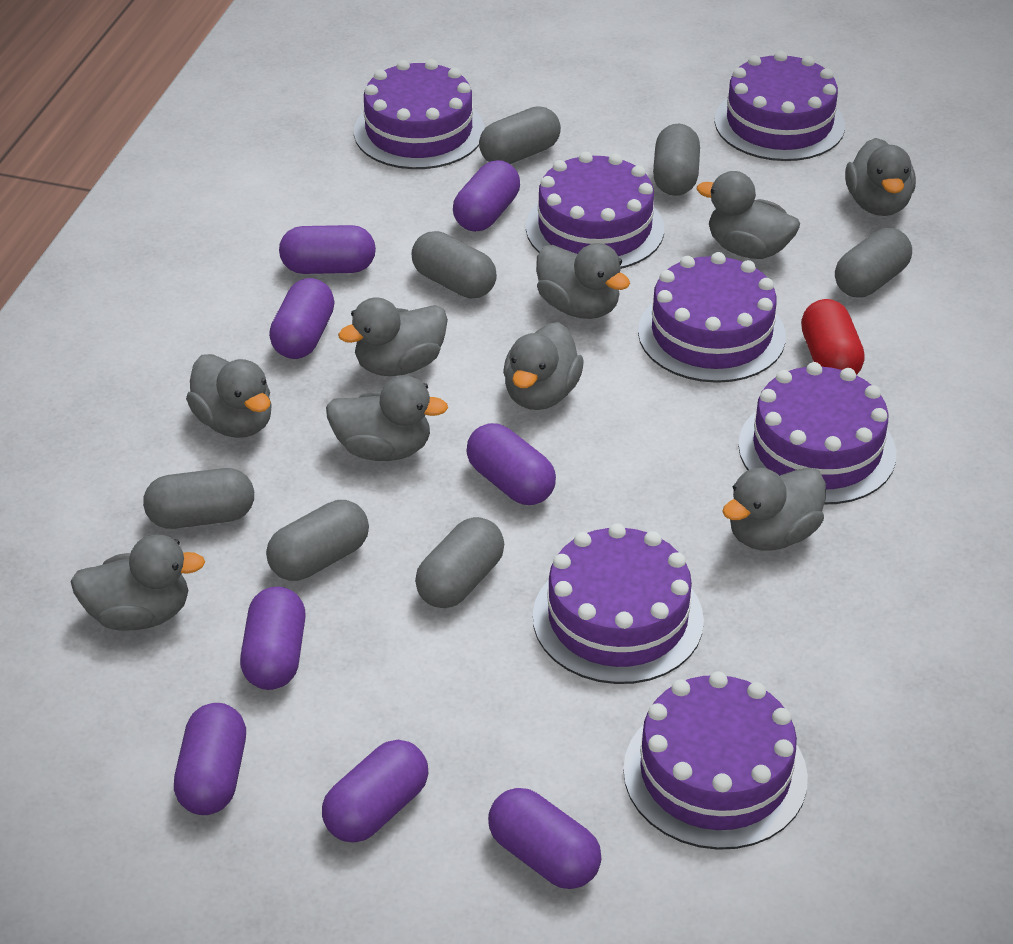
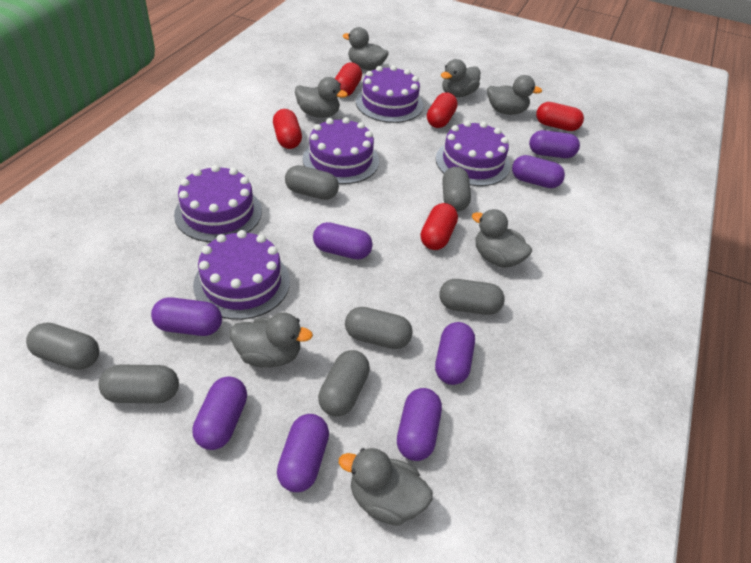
grey duck: 9 -> 7
purple cake: 7 -> 5
red capsule: 1 -> 5

